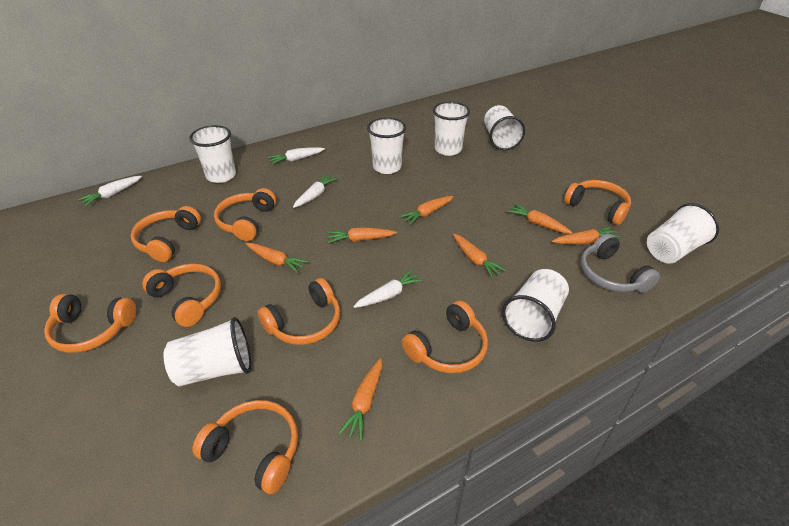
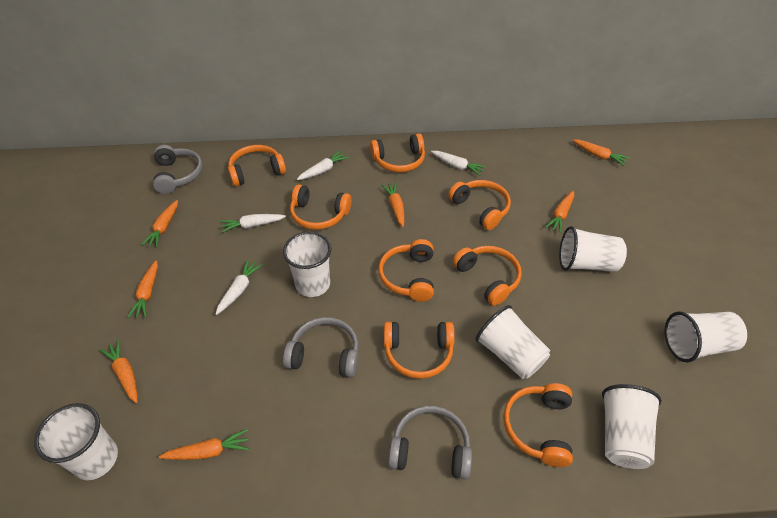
grey headphones: 1 -> 3
white cup: 7 -> 6

